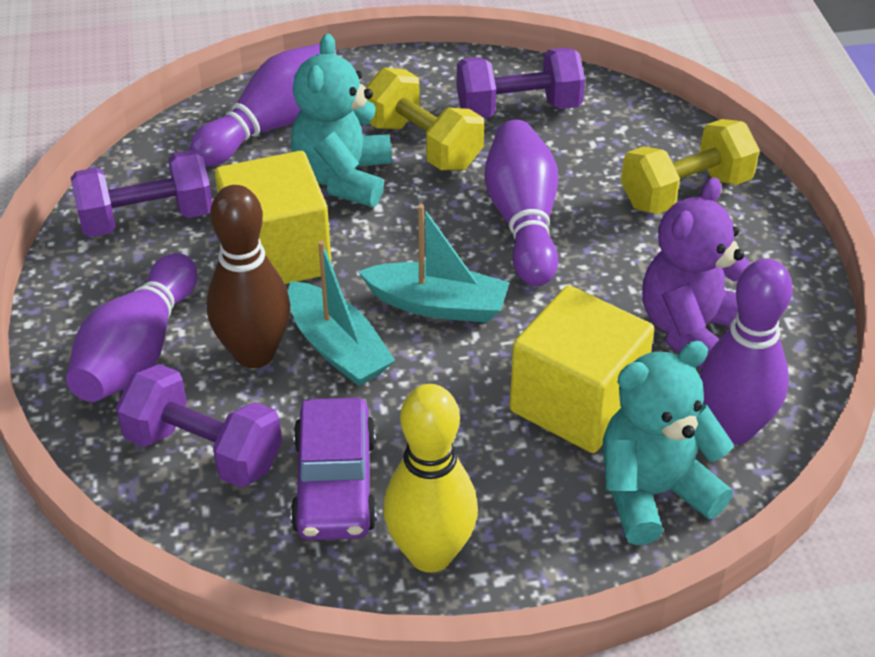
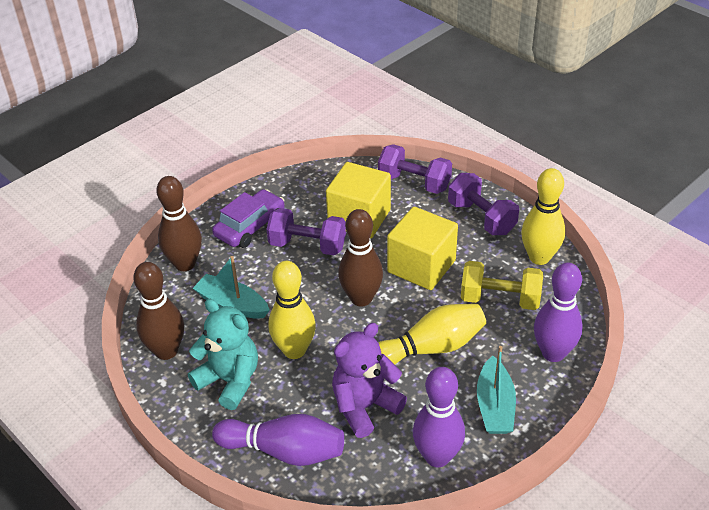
brown bowling pin: 1 -> 3
purple bowling pin: 4 -> 3
turquoise teddy bear: 2 -> 1
yellow bowling pin: 1 -> 3
yellow dumbbell: 2 -> 1

